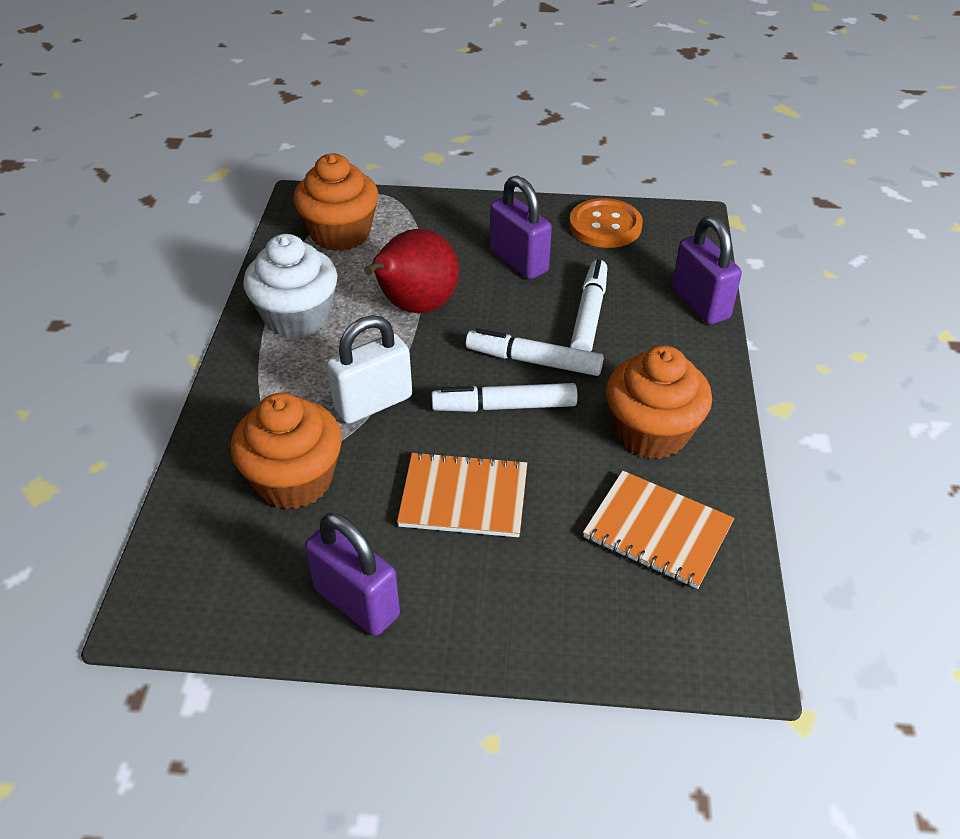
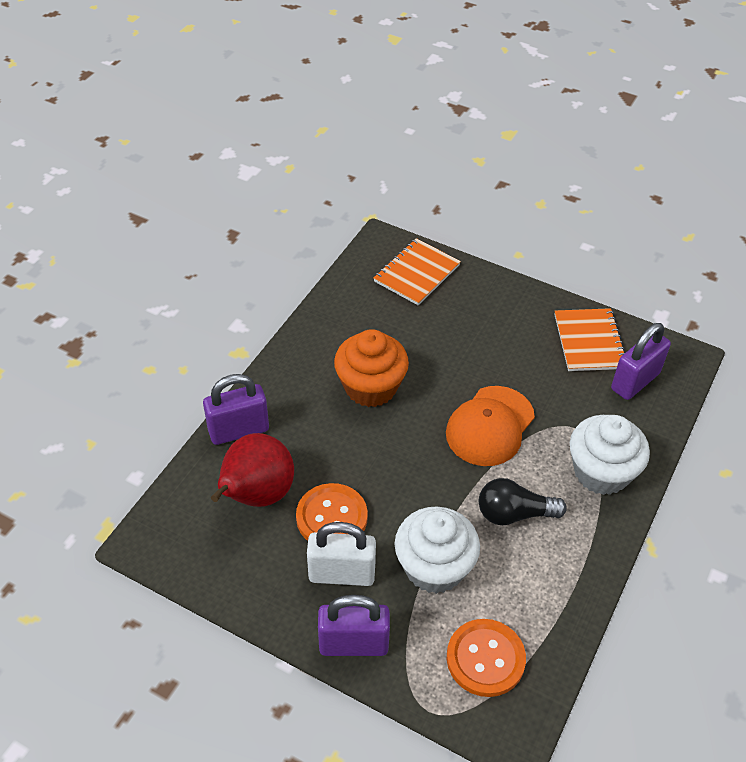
black light bulb: 0 -> 1
orange button: 1 -> 2
orange cap: 0 -> 1
orange cupcake: 3 -> 1
white cupcake: 1 -> 2
white marker: 3 -> 0

